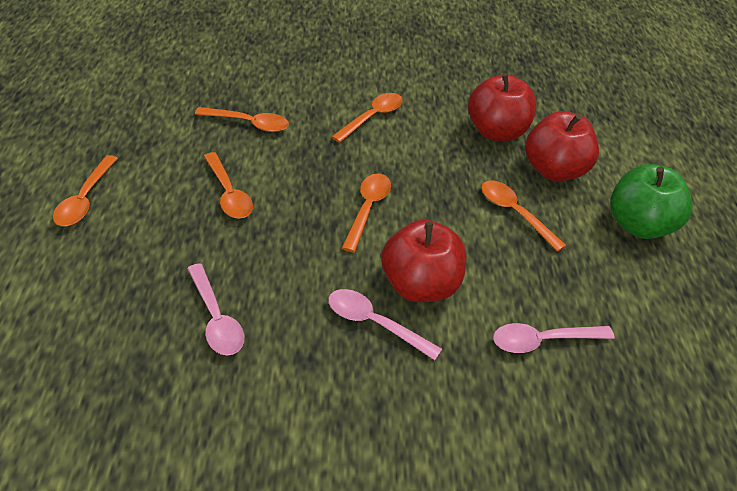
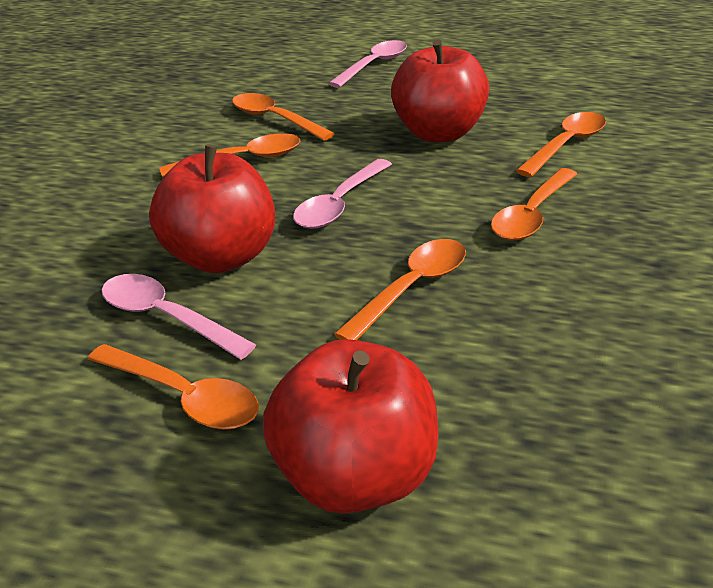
green apple: 1 -> 0

